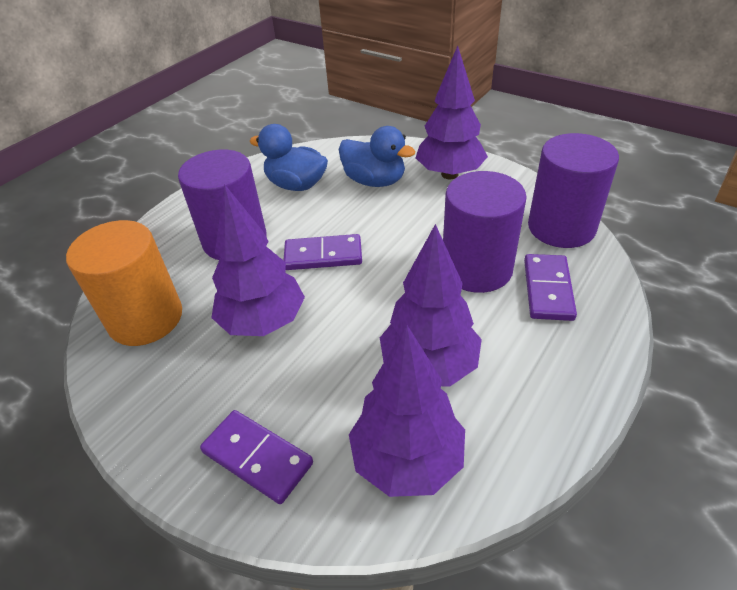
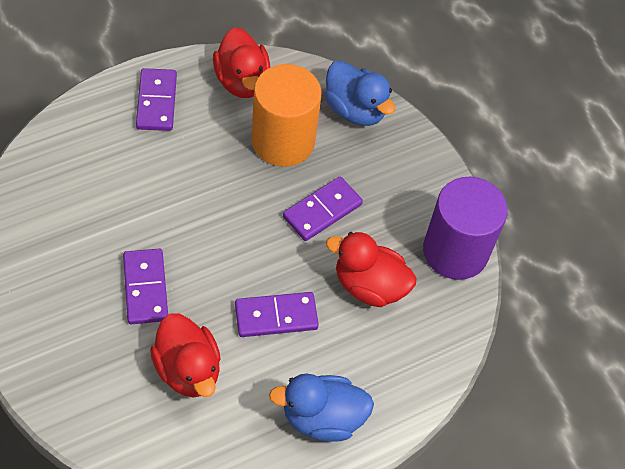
purple cylinder: 3 -> 1
purple domino: 3 -> 4
purple tree: 4 -> 0
red duck: 0 -> 3

